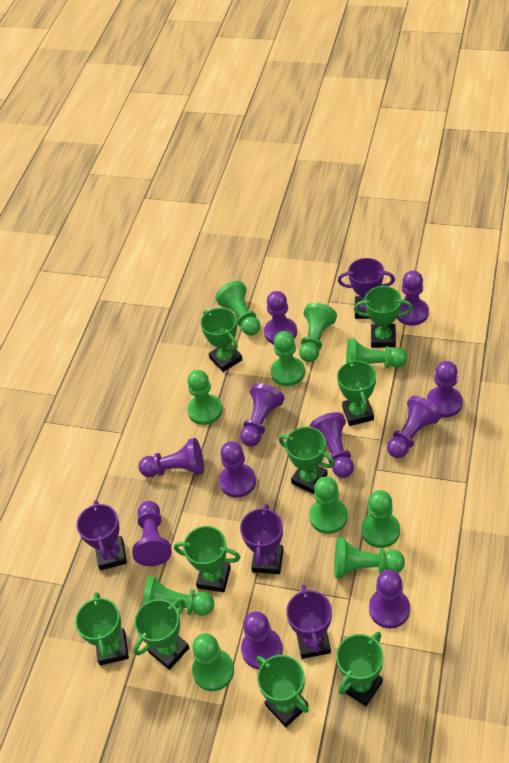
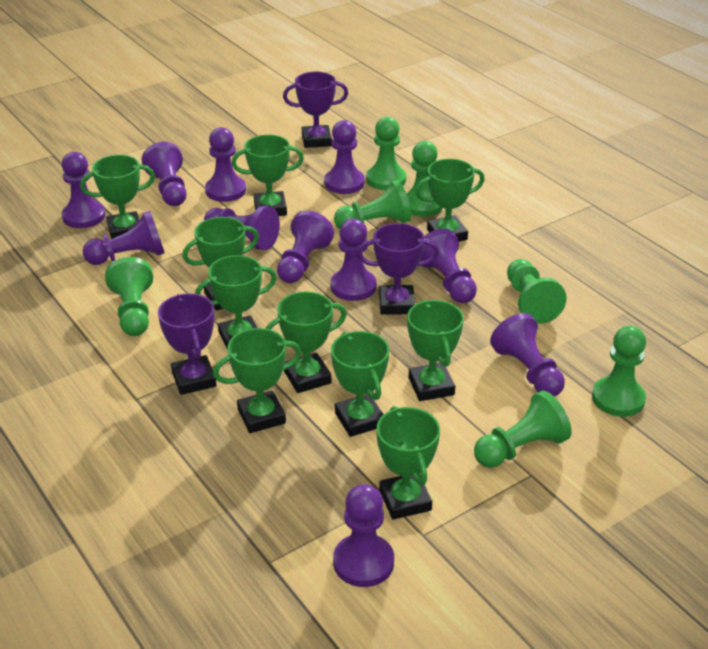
green pawn: 10 -> 7
green trophy: 9 -> 10
purple trophy: 4 -> 3

